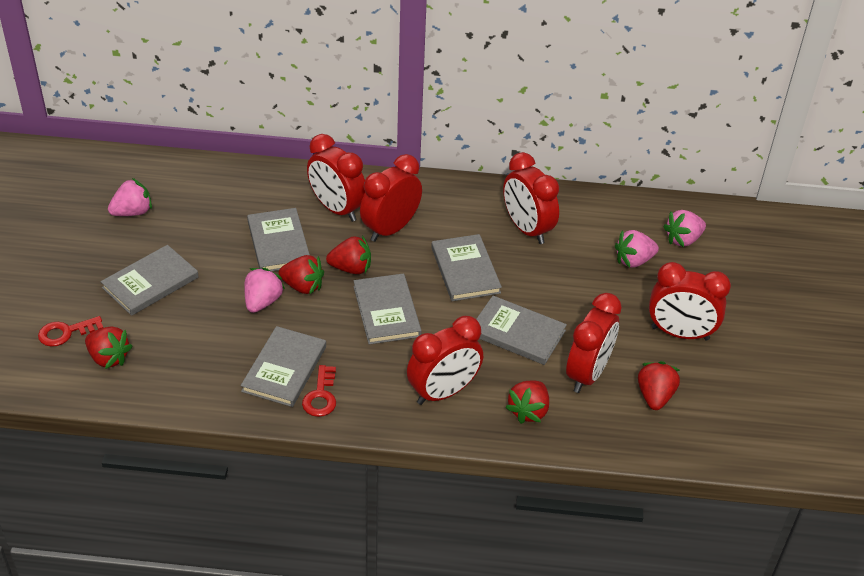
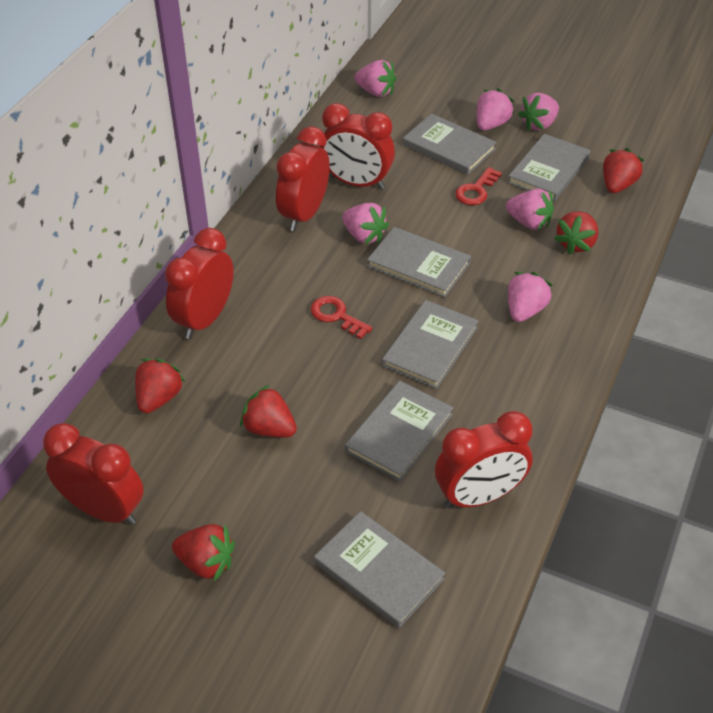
pink strawberry: 4 -> 6
red clock: 6 -> 5

